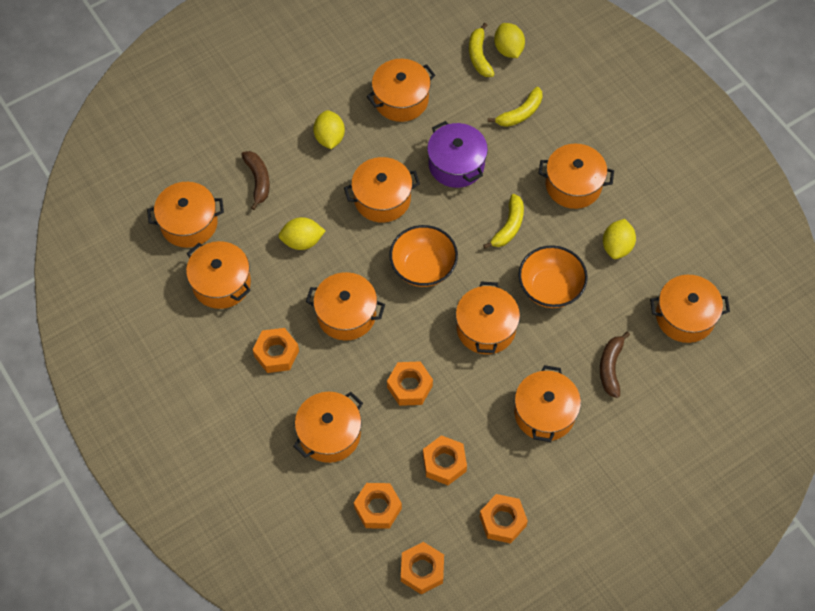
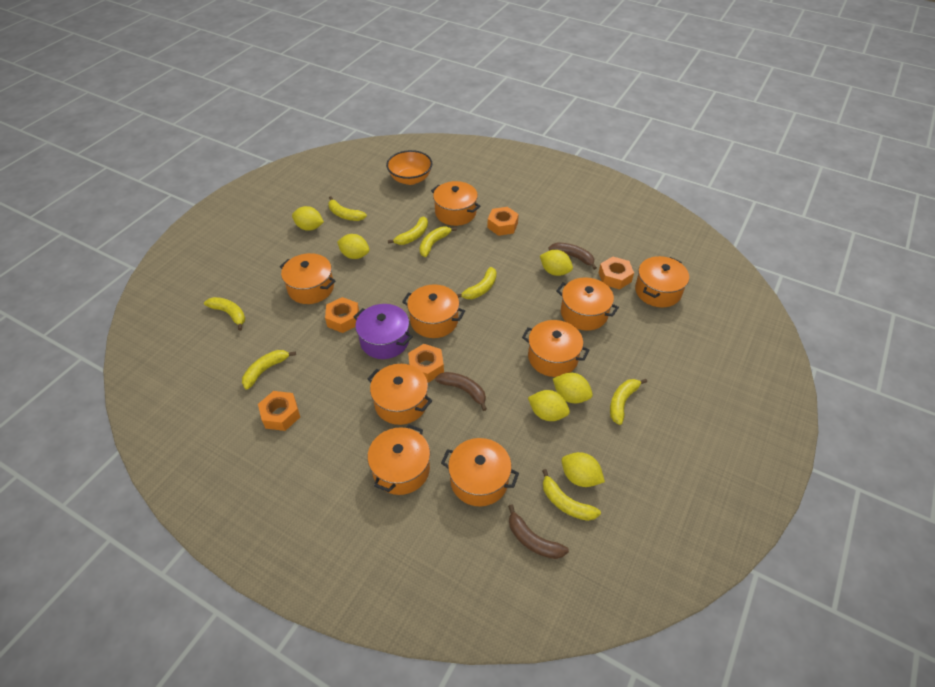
brown banana: 2 -> 3
orange bowl: 2 -> 1
orange nut: 6 -> 5
orange pot: 10 -> 9
yellow banana: 3 -> 8
yellow lemon: 4 -> 6

